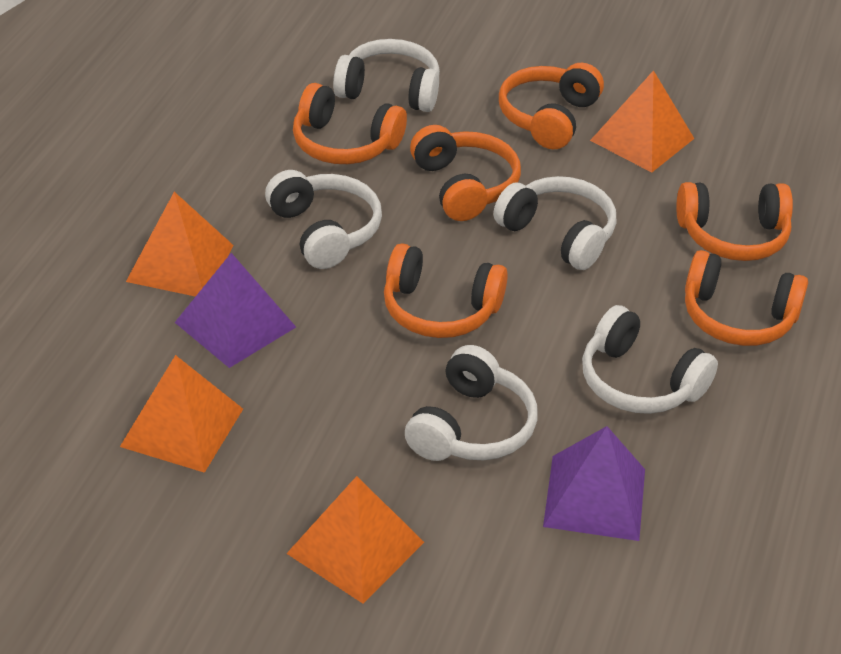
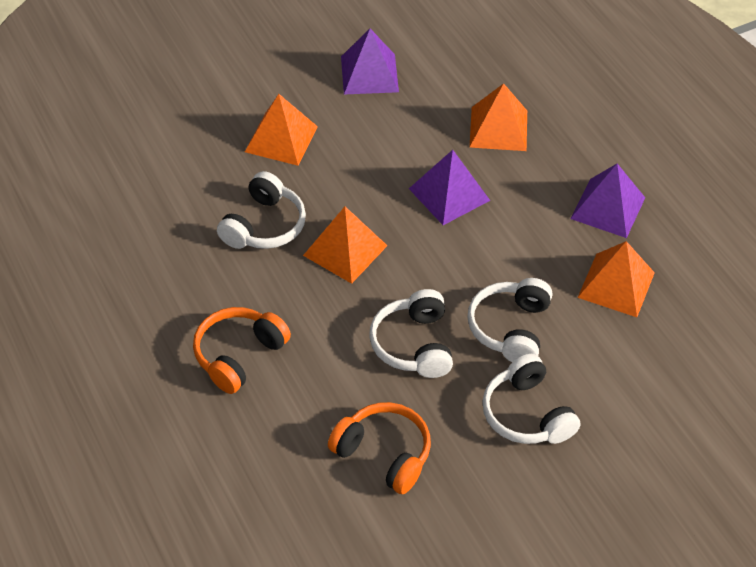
orange headphones: 6 -> 2
purple pyramid: 2 -> 3
white headphones: 5 -> 4

